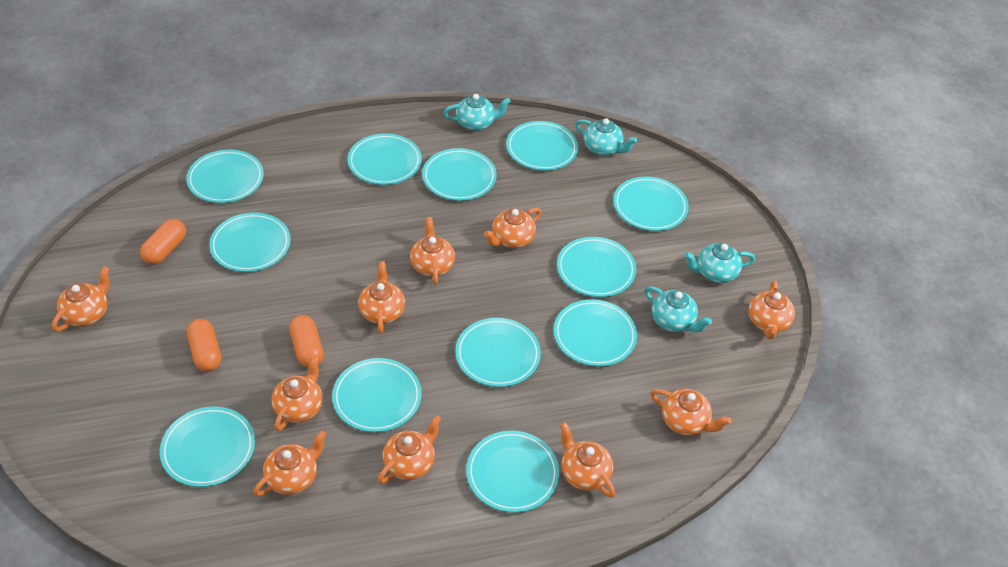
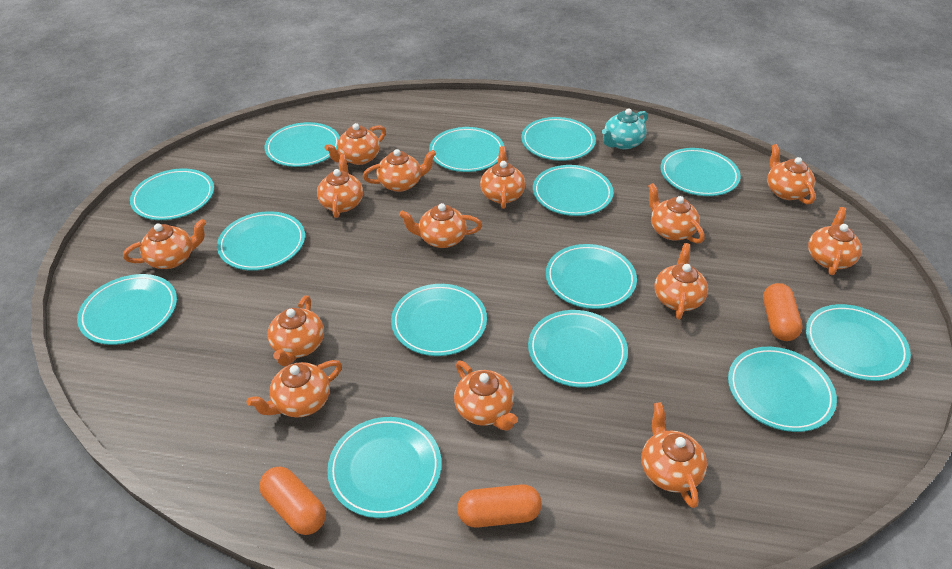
orange teapot: 10 -> 14
turquoise plate: 12 -> 14
turquoise teapot: 4 -> 1

